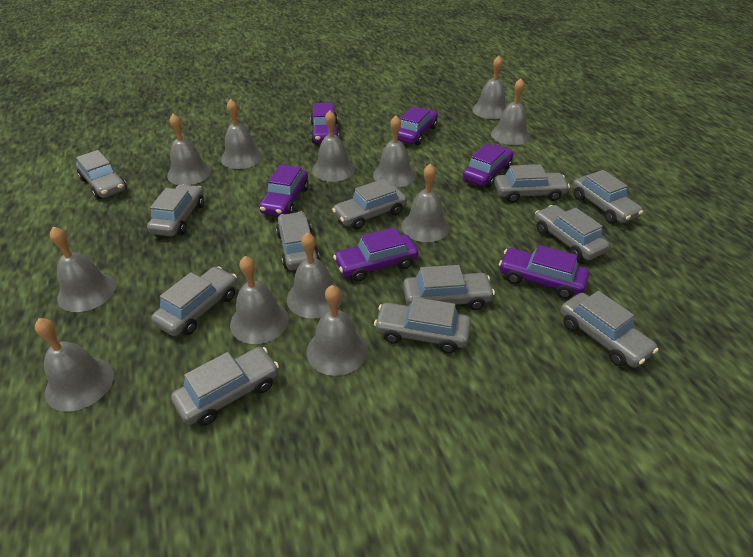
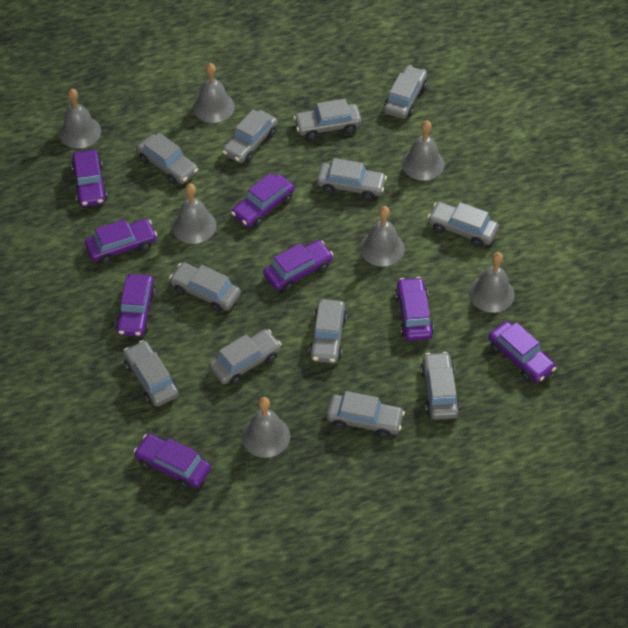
grey bell: 12 -> 7
purple car: 6 -> 8

